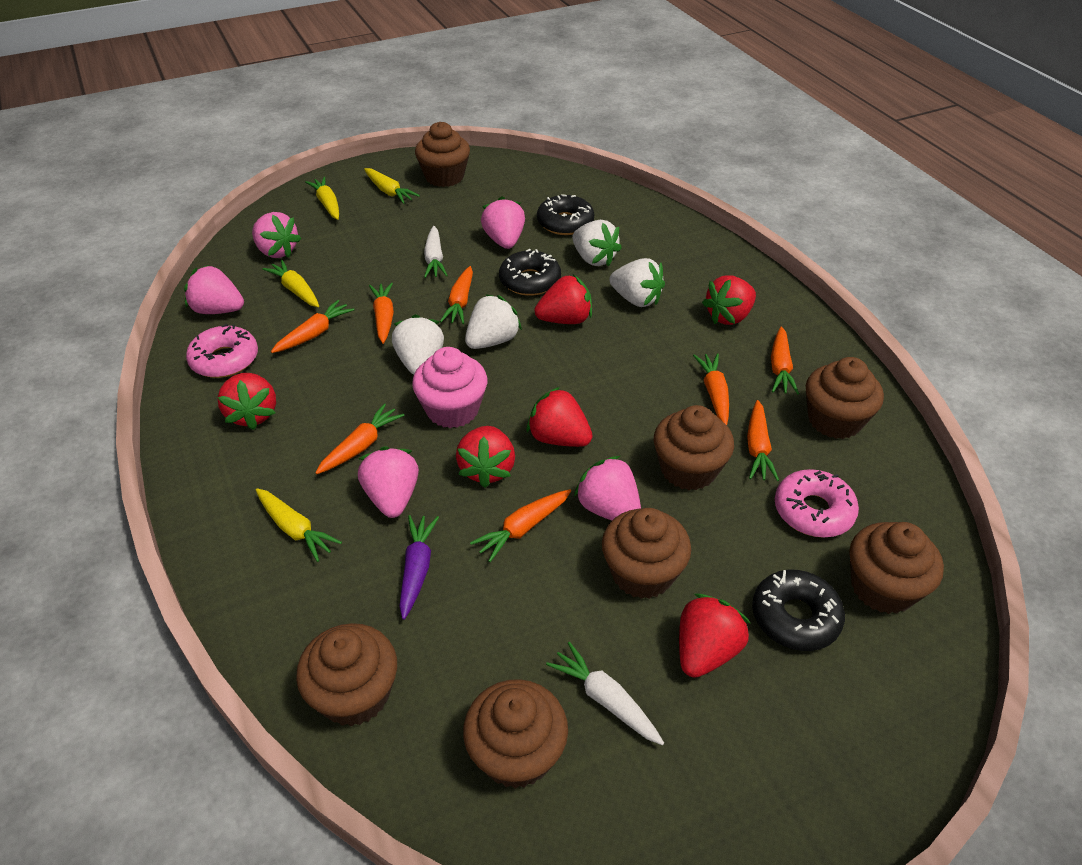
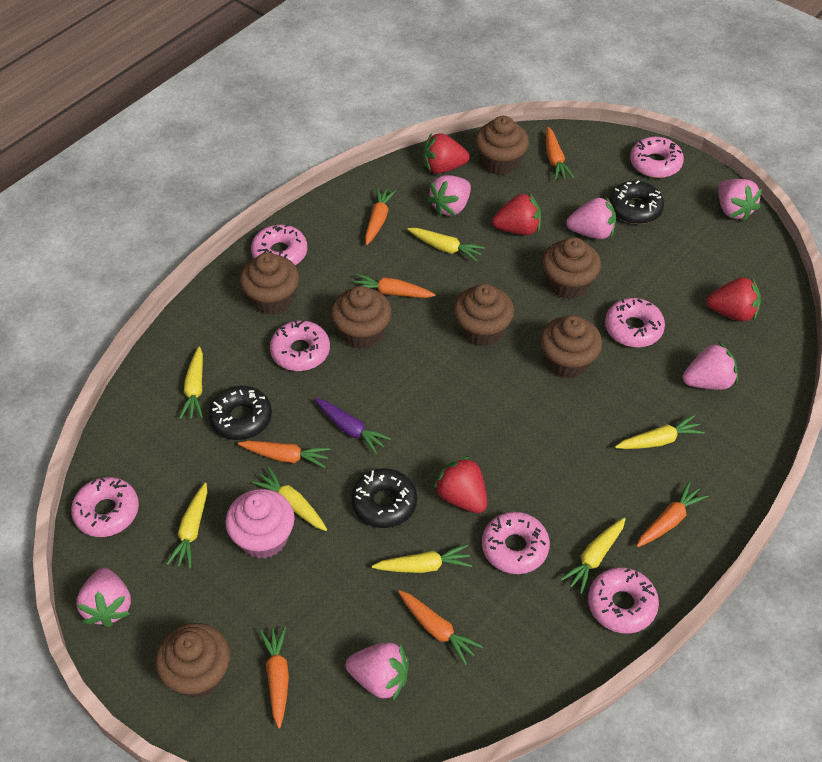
orange carrot: 8 -> 7
pink donut: 2 -> 7
pink strawberry: 5 -> 6
red strawberry: 6 -> 4
white carrot: 2 -> 0
white strawberry: 4 -> 0
yellow carrot: 4 -> 7

